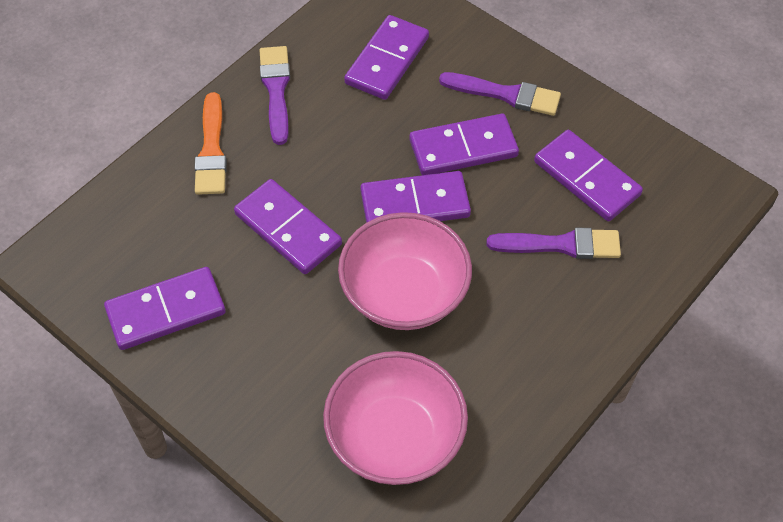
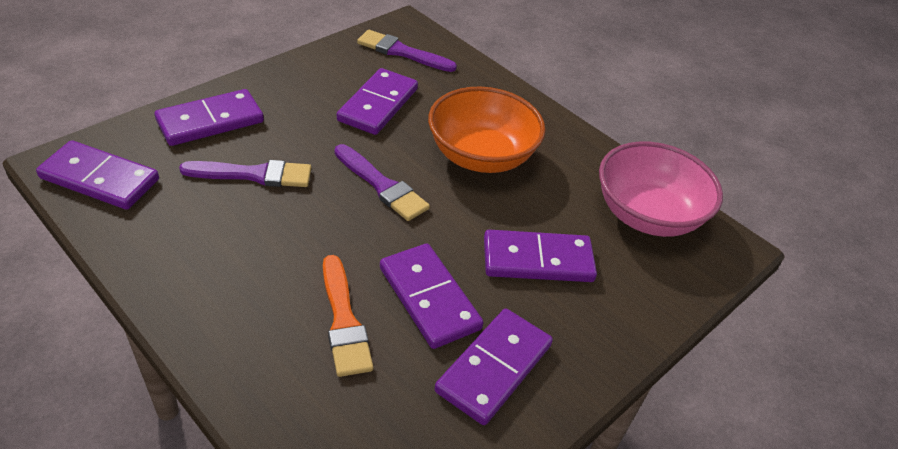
orange bowl: 0 -> 1
pink bowl: 2 -> 1

